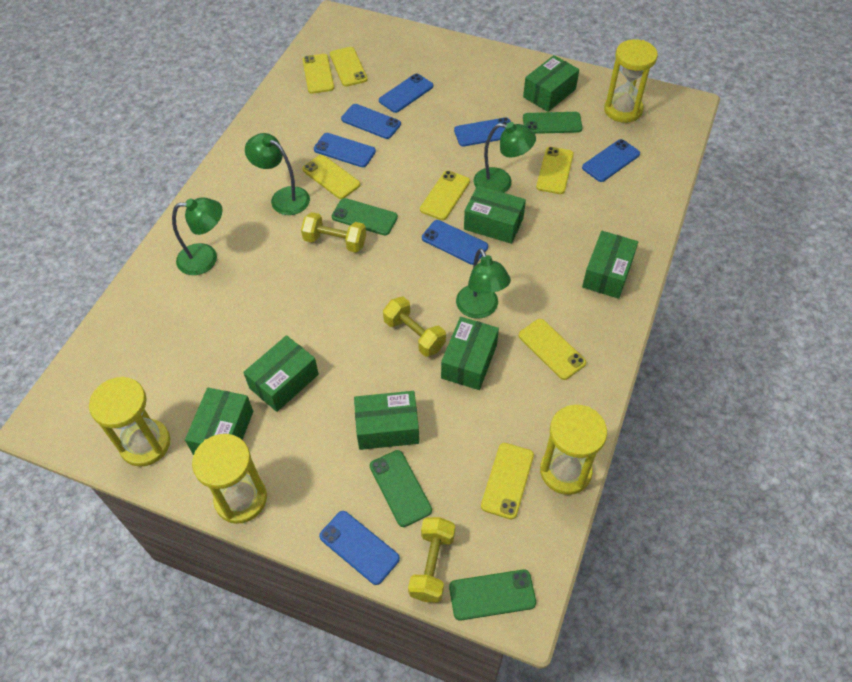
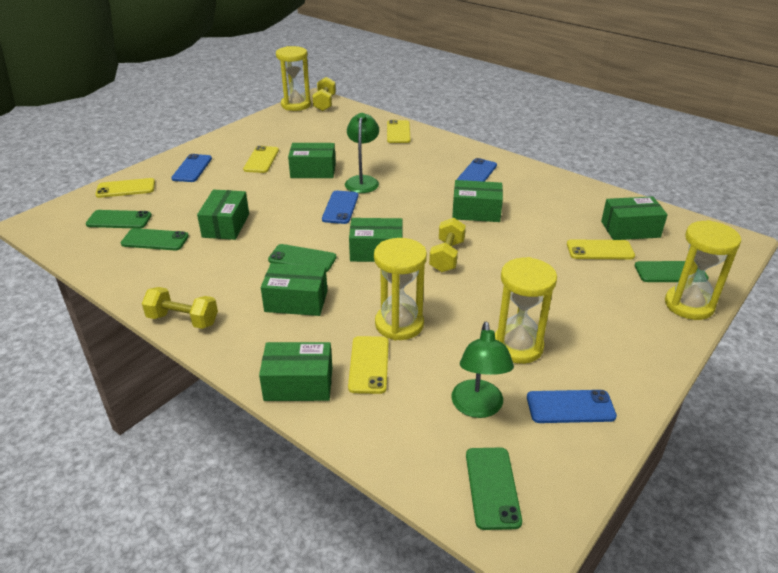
blue phone: 7 -> 4
green lamp: 4 -> 2
green phone: 4 -> 5
yellow phone: 7 -> 5

